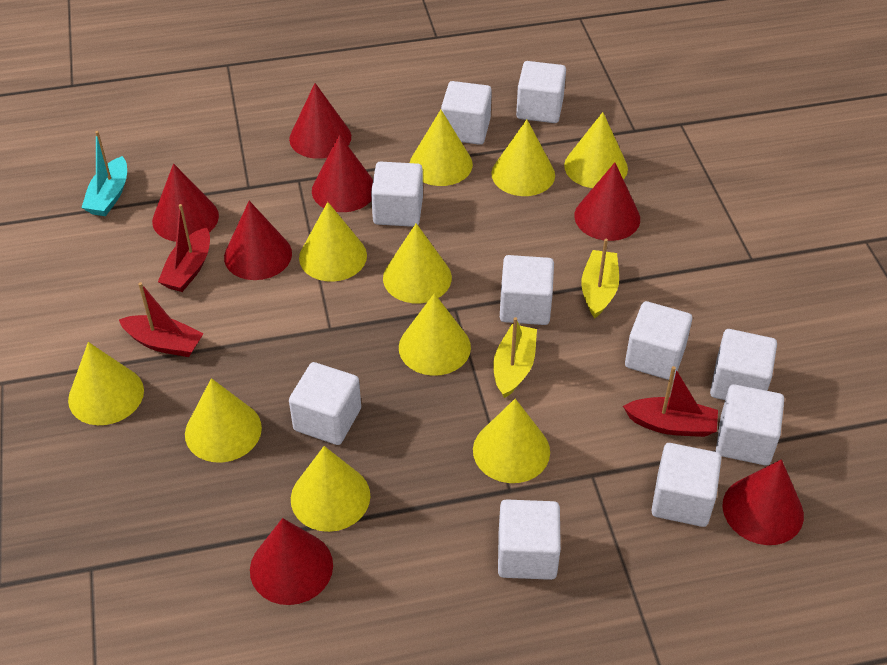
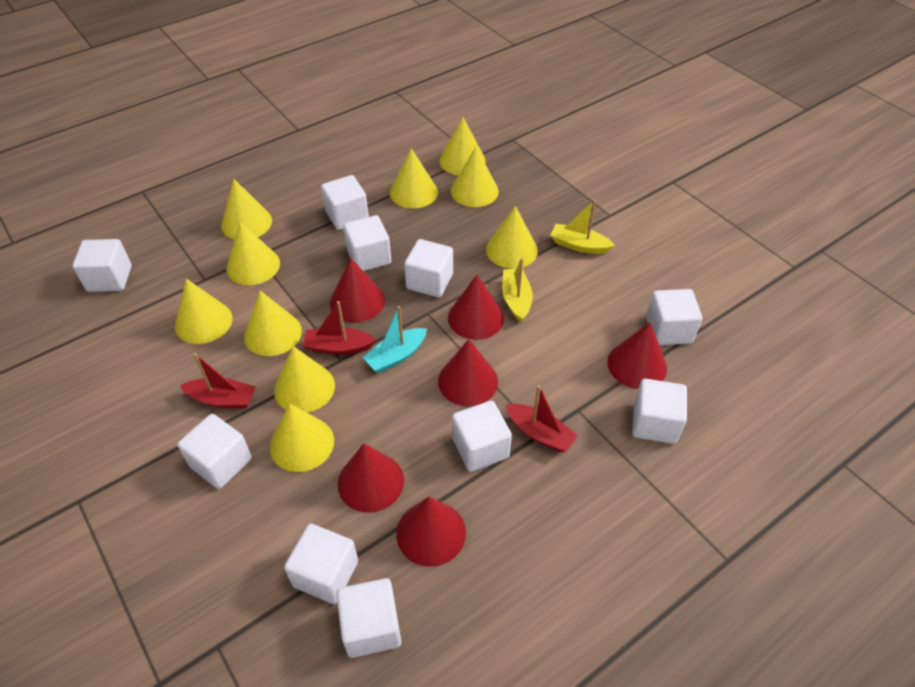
red cone: 7 -> 6

